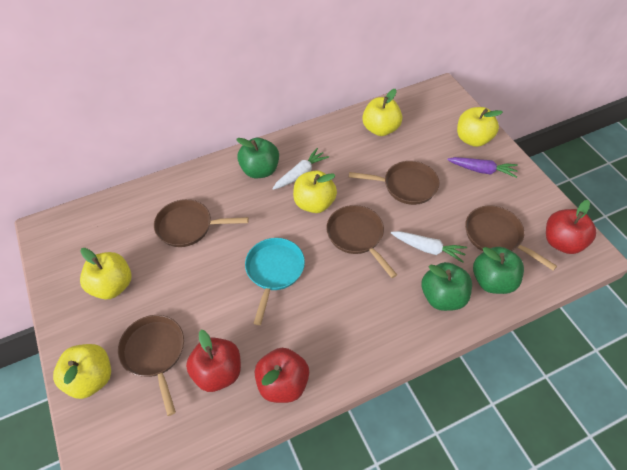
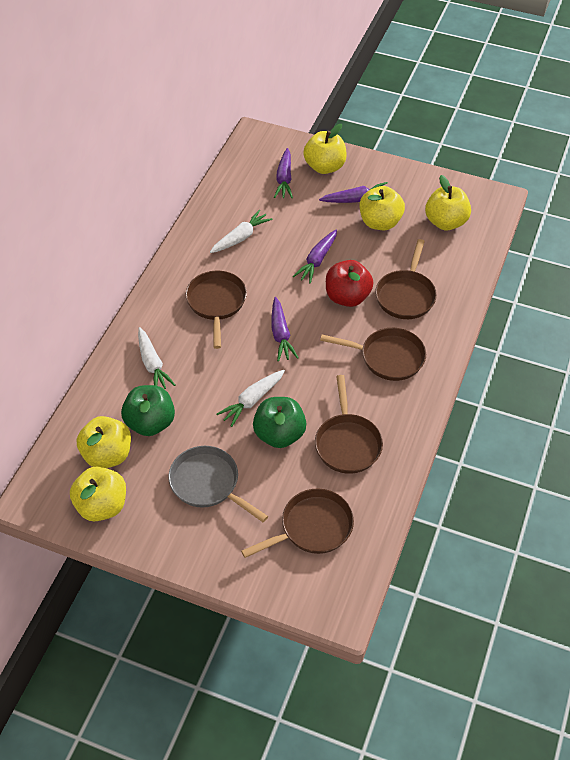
green apple: 3 -> 2
grey pan: 0 -> 1
purple carrot: 1 -> 4
red apple: 3 -> 1
turquoise pan: 1 -> 0
white carrot: 2 -> 3

